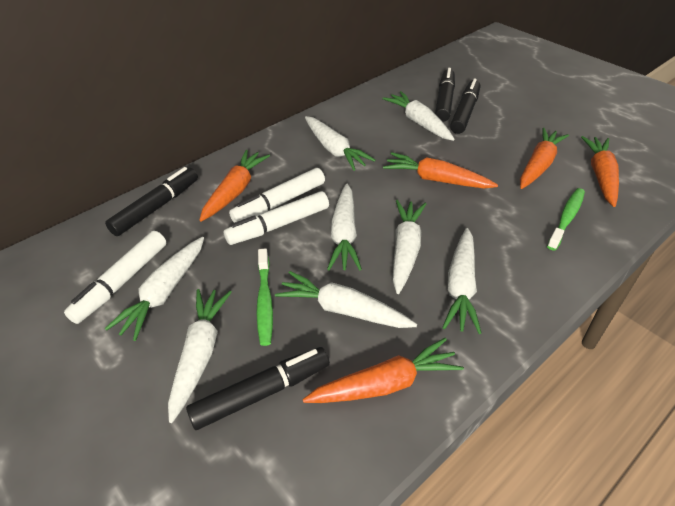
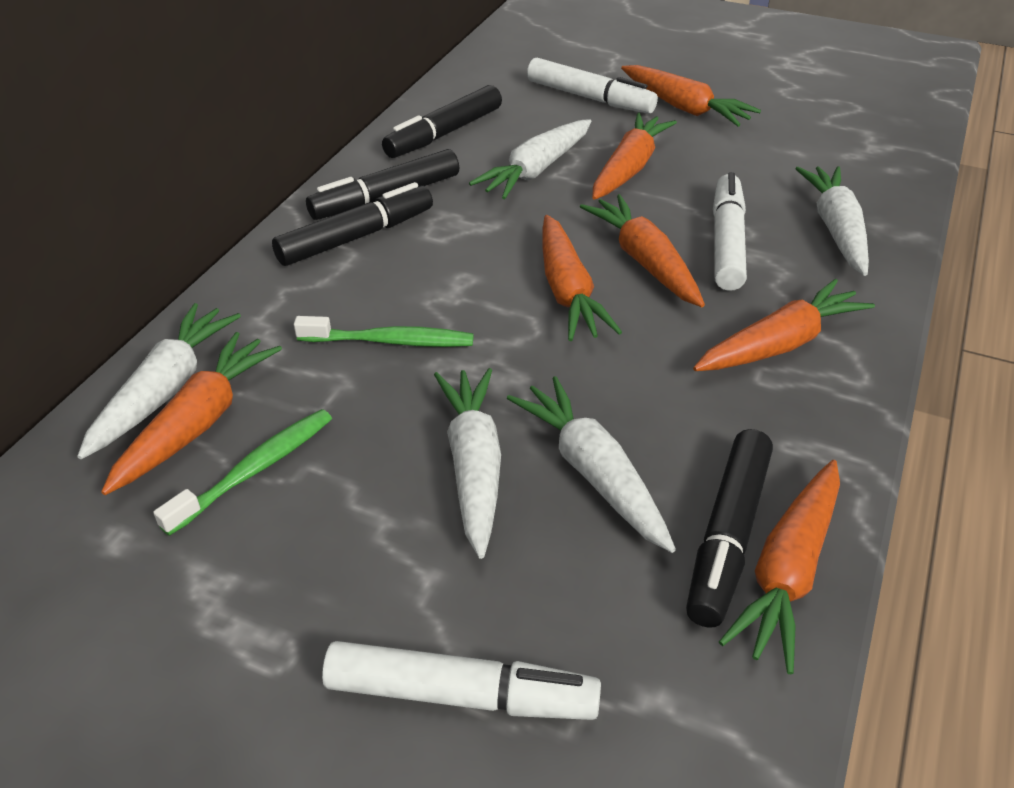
orange carrot: 5 -> 7
white carrot: 8 -> 5

